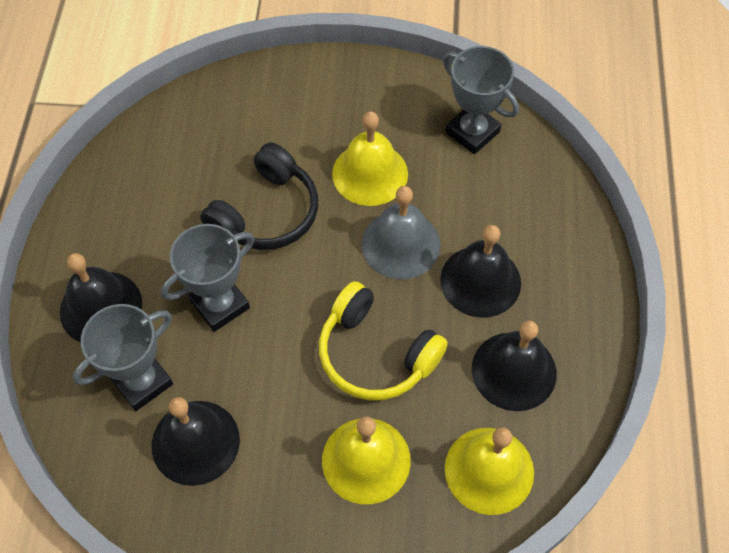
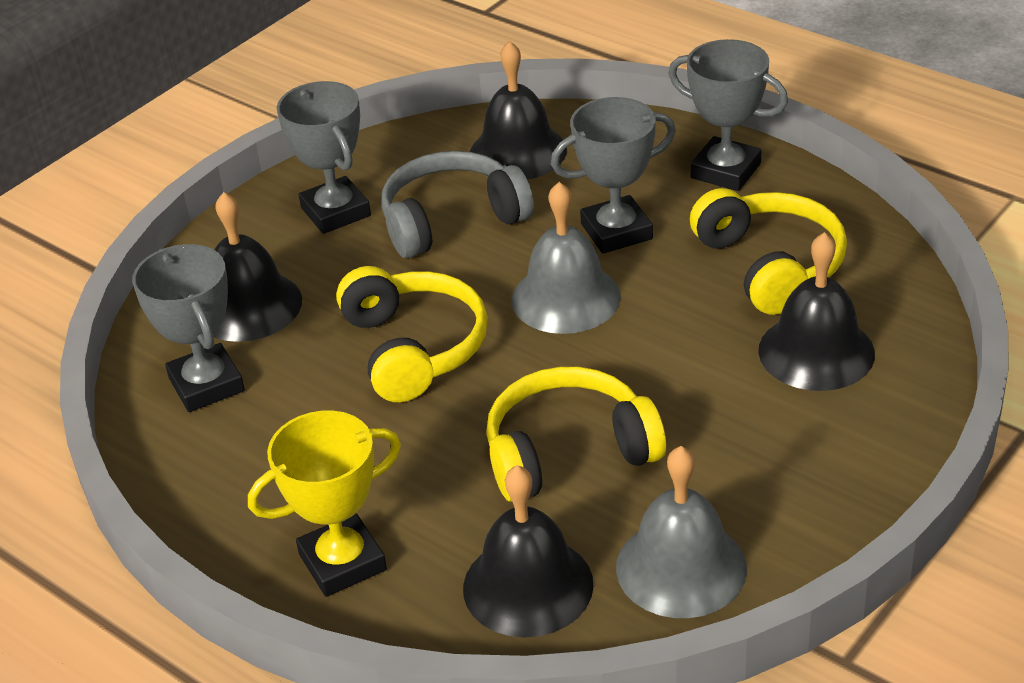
black headphones: 1 -> 0
grey bell: 1 -> 2
grey headphones: 0 -> 1
grey trophy: 3 -> 4
yellow bell: 3 -> 0
yellow headphones: 1 -> 3
yellow trophy: 0 -> 1

